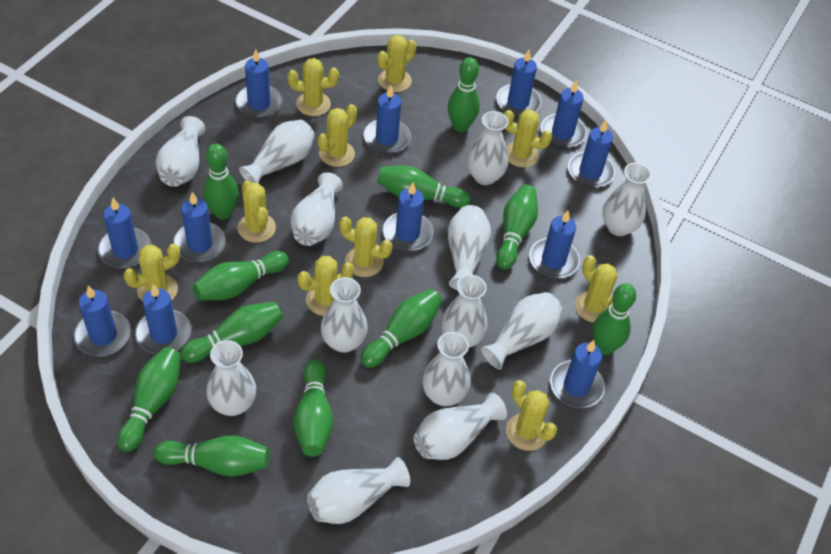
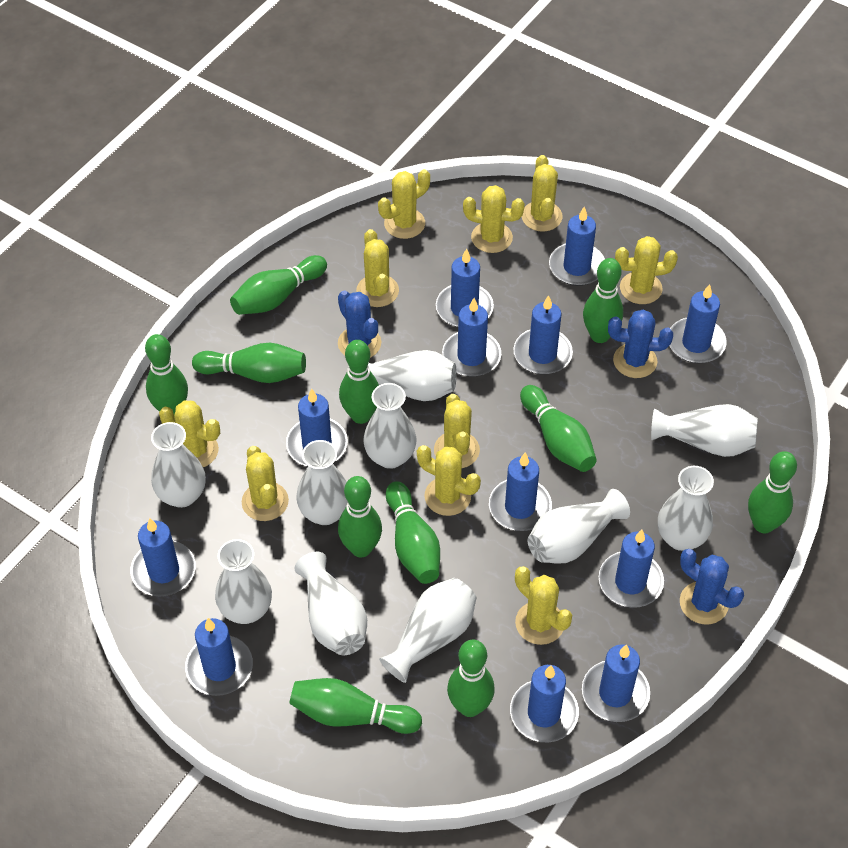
blue cactus: 0 -> 3
white vase: 13 -> 10

